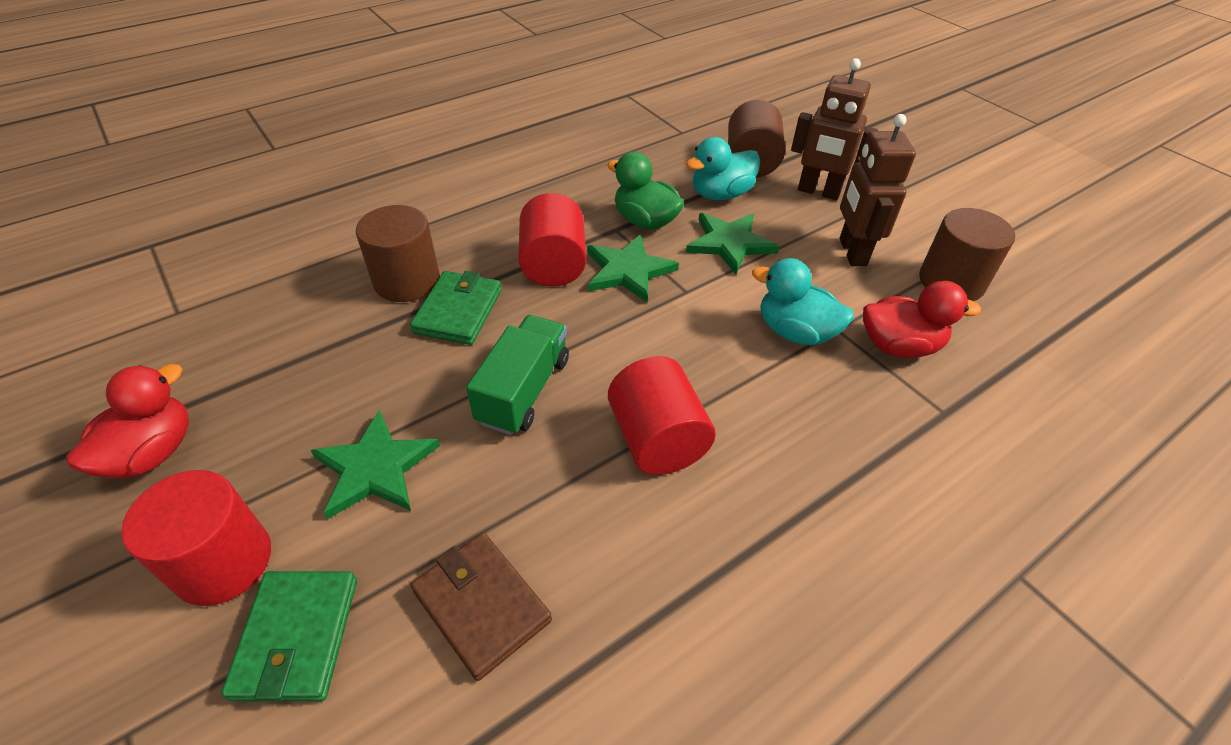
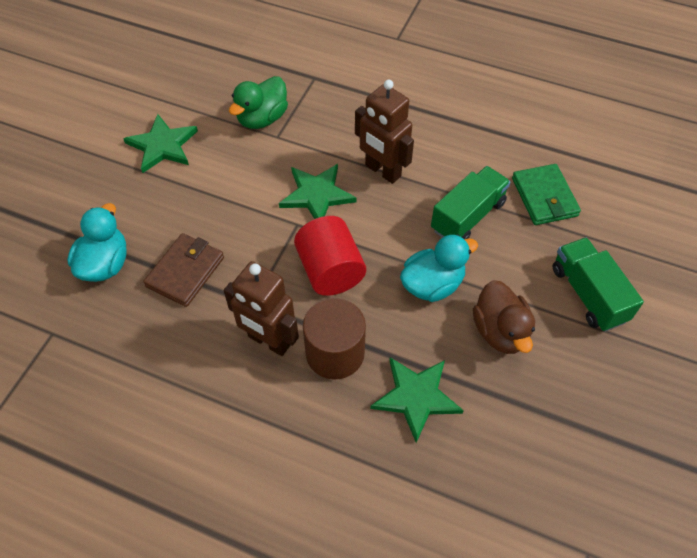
brown cylinder: 3 -> 1
brown duck: 0 -> 1
green truck: 1 -> 2
green wallet: 2 -> 1
red cylinder: 3 -> 1
red duck: 2 -> 0

